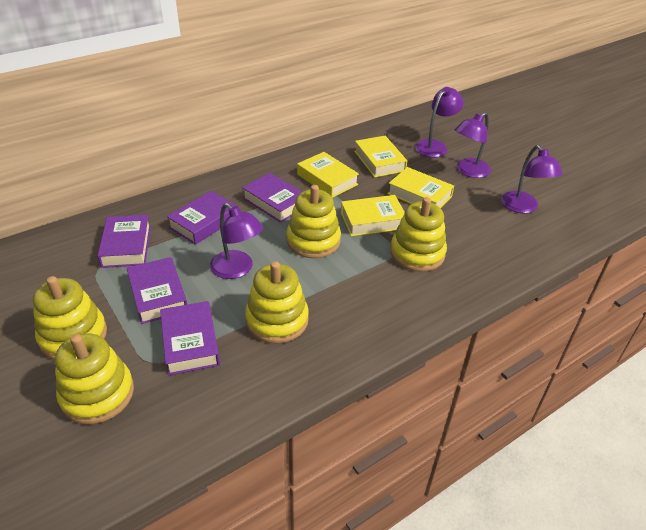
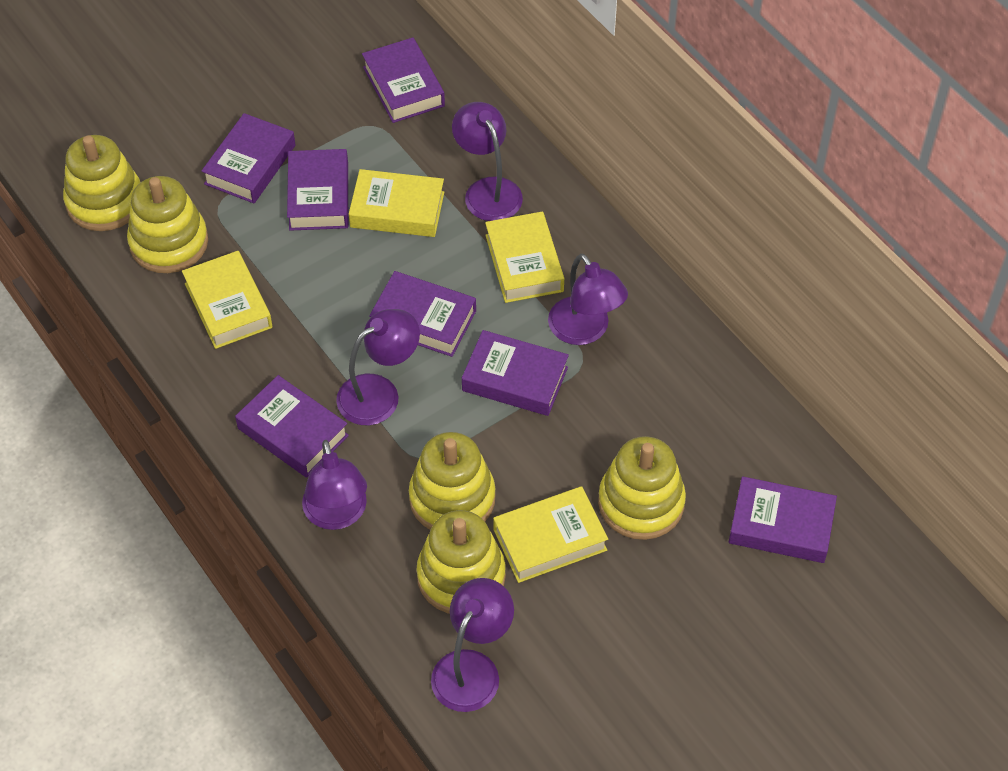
purple book: 5 -> 7
purple lamp: 4 -> 5

